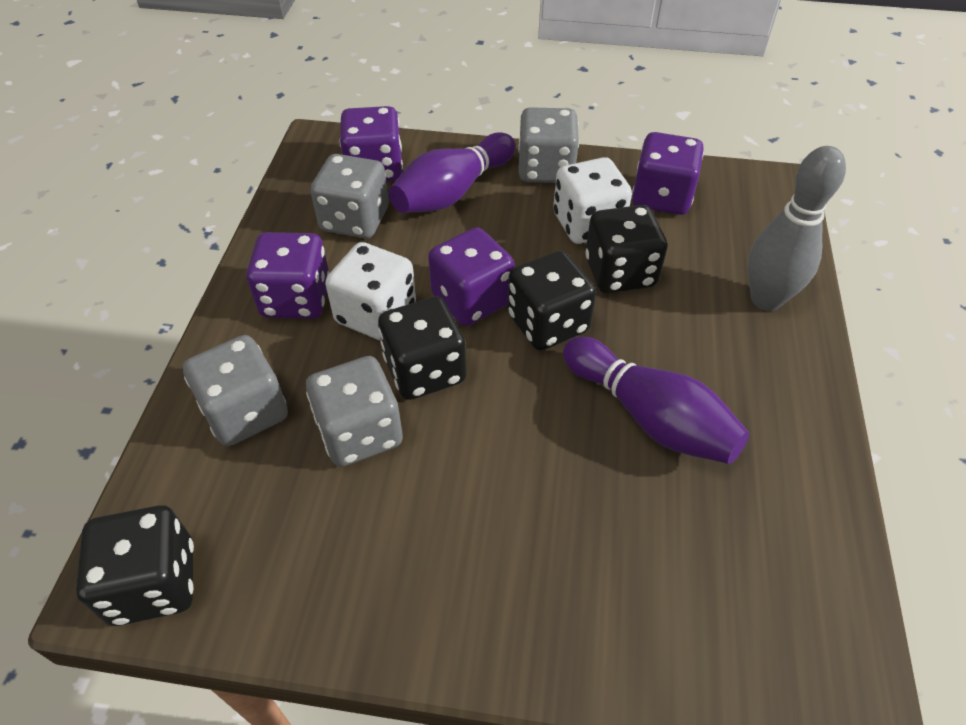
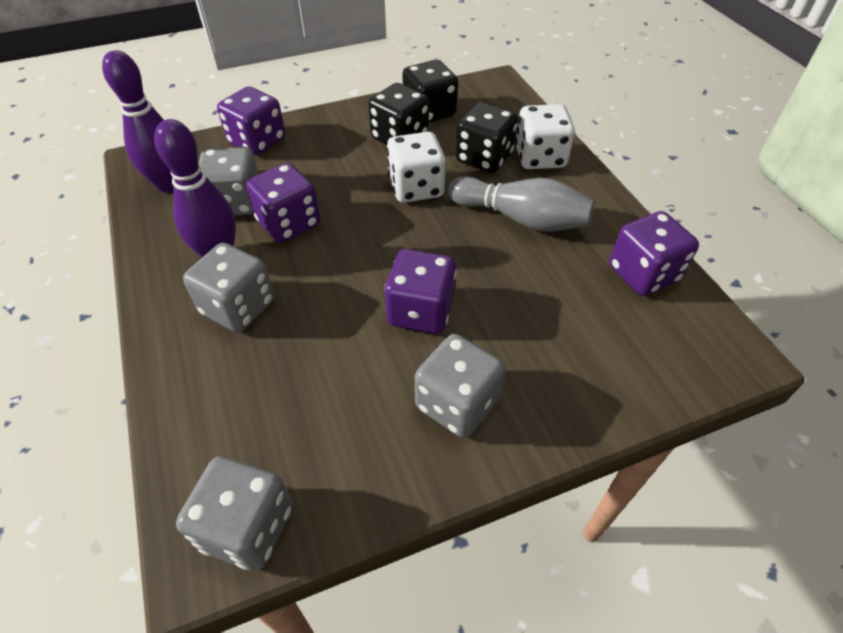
black dice: 4 -> 3

